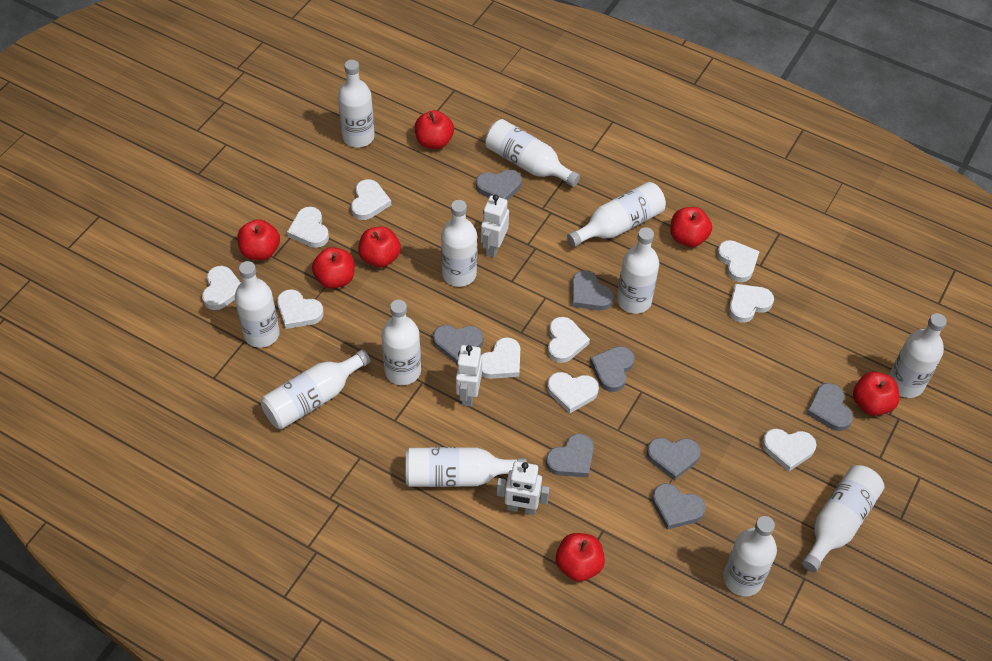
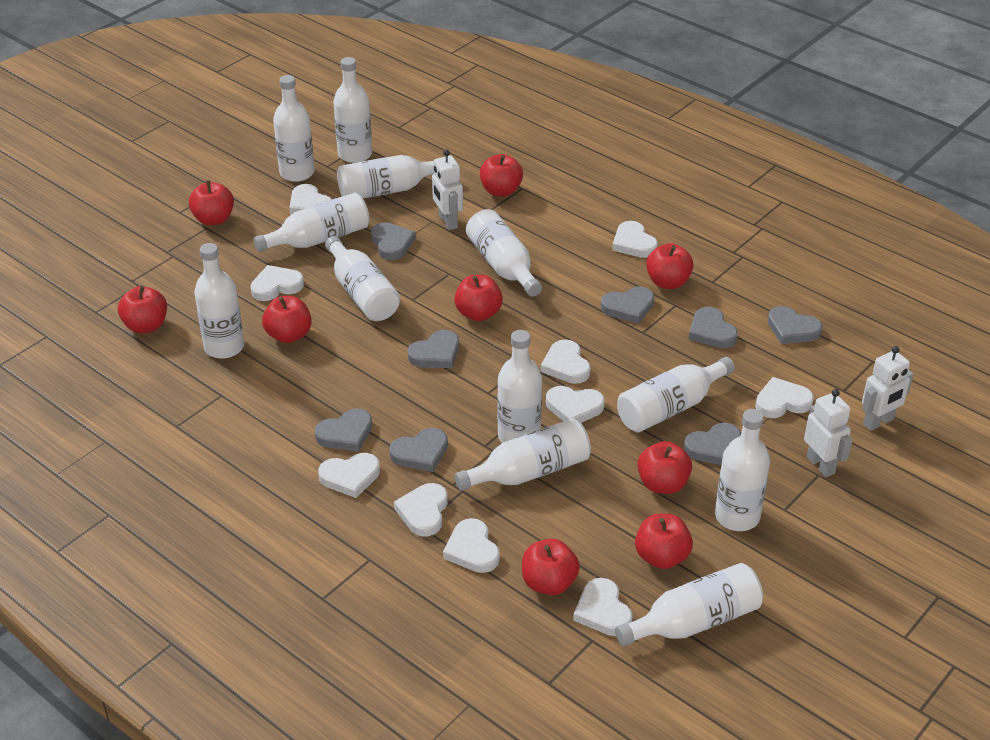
red apple: 7 -> 9

